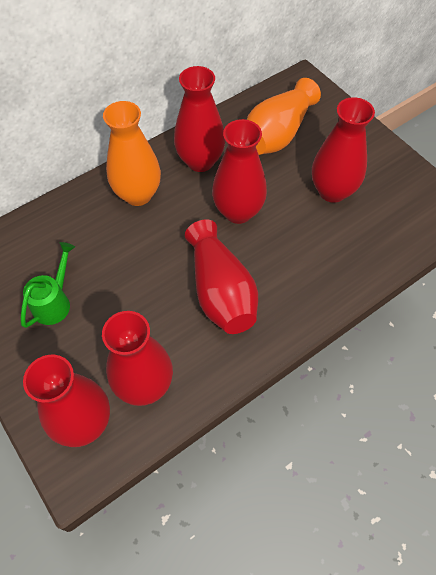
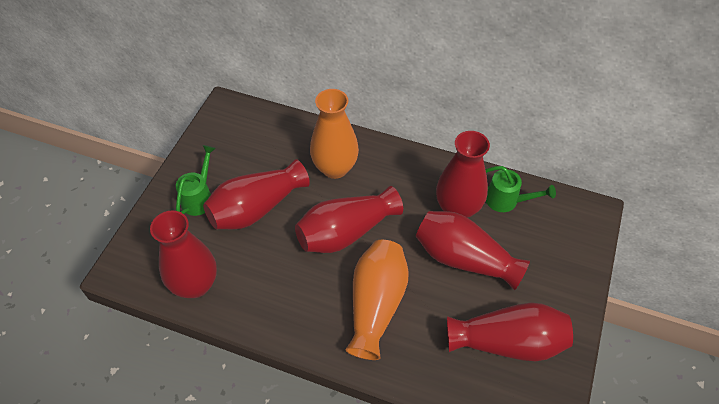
green watering can: 1 -> 2

